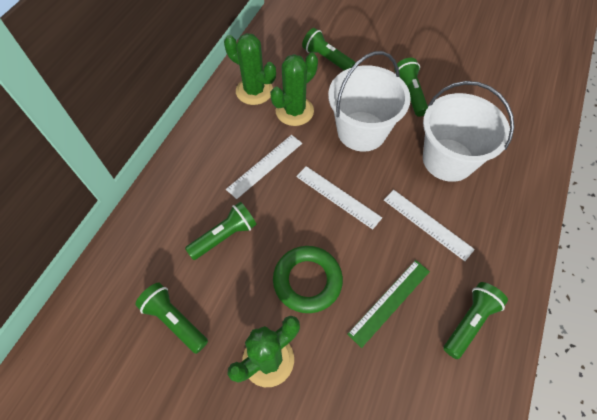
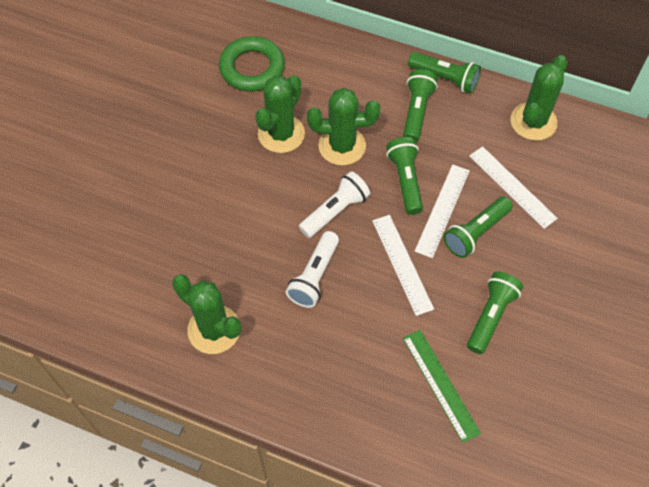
green cactus: 3 -> 4
white bucket: 2 -> 0
white flashlight: 0 -> 2

